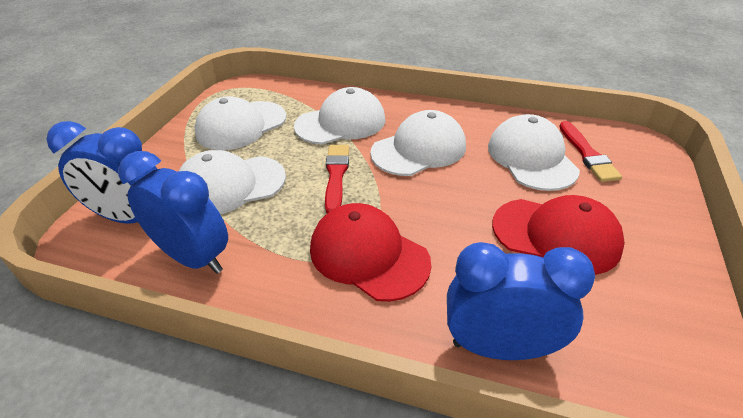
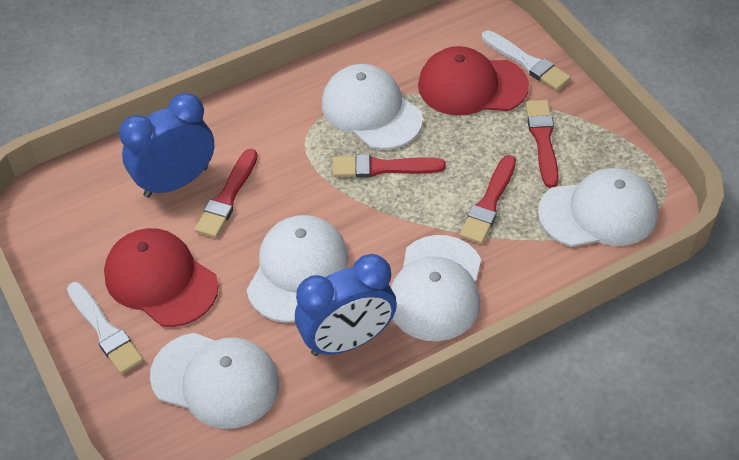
blue clock: 3 -> 2
red brush: 2 -> 4
white brush: 0 -> 2

